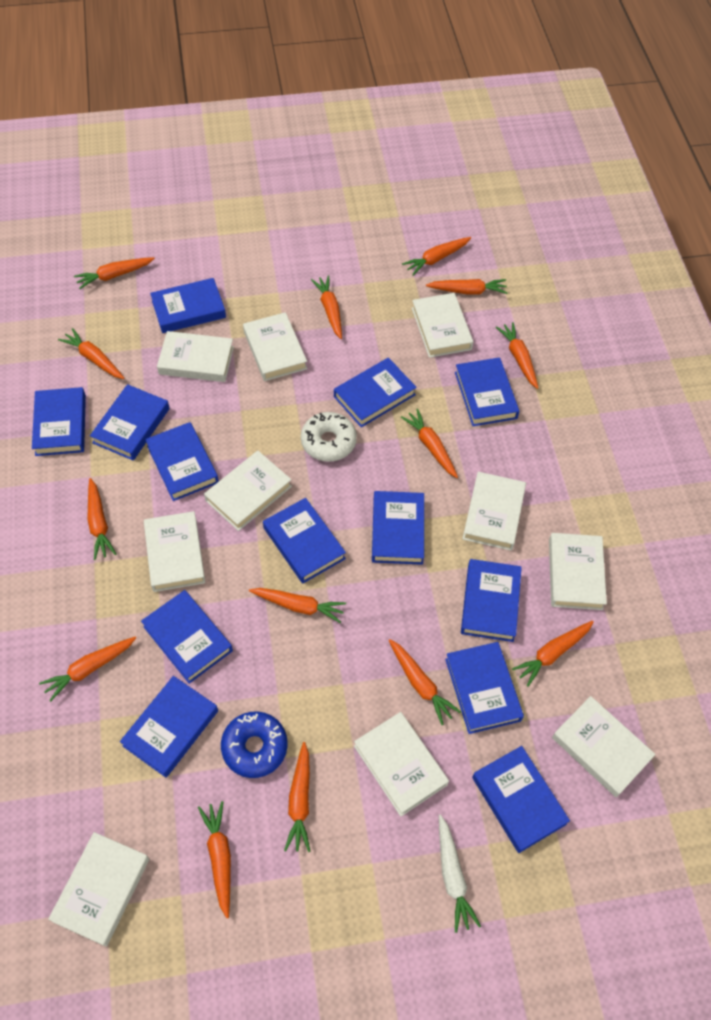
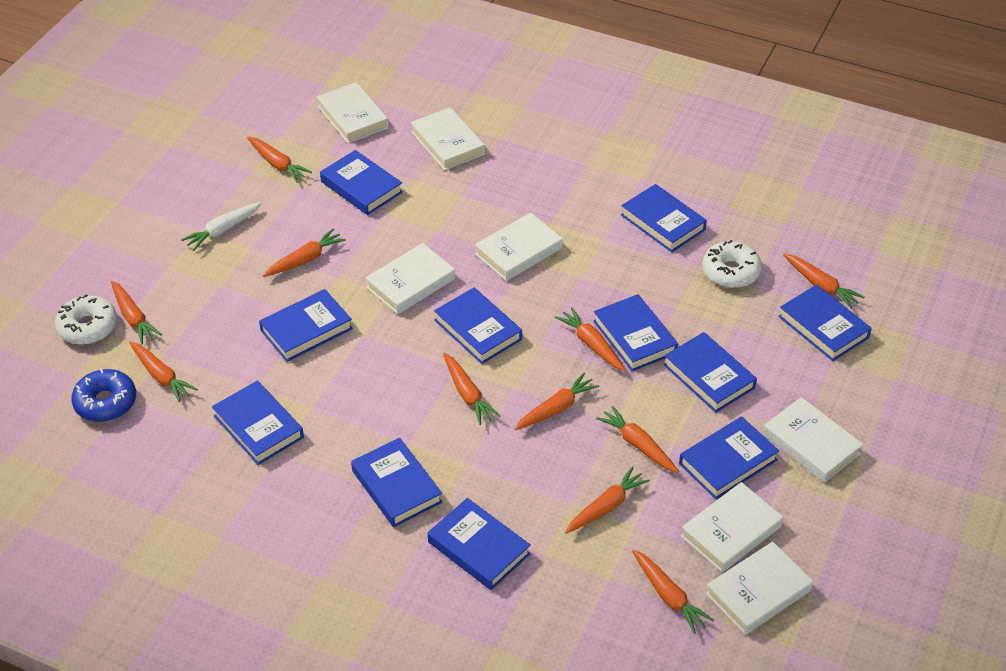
blue book: 13 -> 11
orange carrot: 14 -> 11
white book: 10 -> 7
white donut: 1 -> 2

